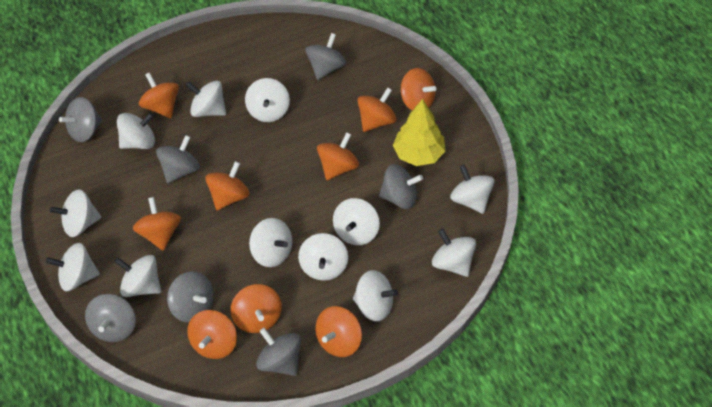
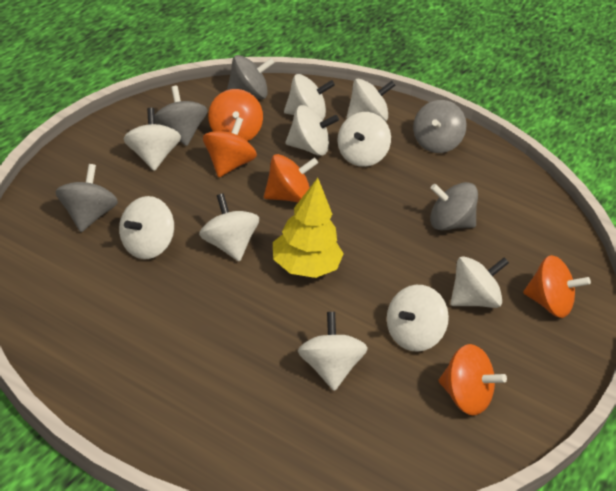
grey spinning top: 7 -> 5
orange spinning top: 9 -> 5
white spinning top: 12 -> 10

